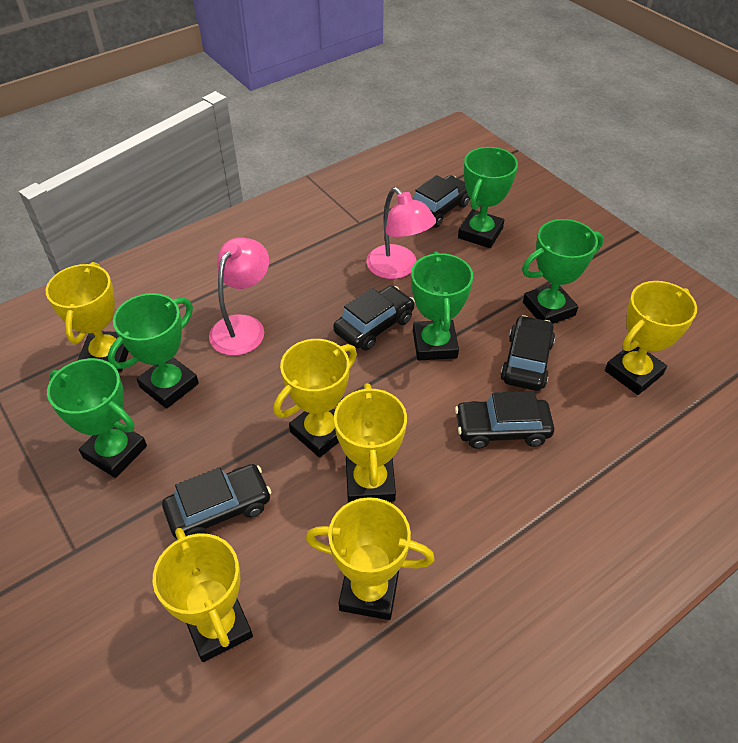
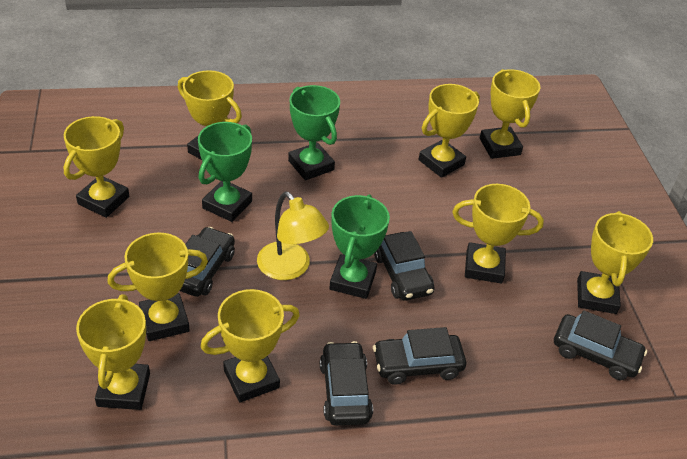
green trophy: 5 -> 3
pink lamp: 2 -> 0
yellow lamp: 0 -> 1
yellow trophy: 6 -> 9

